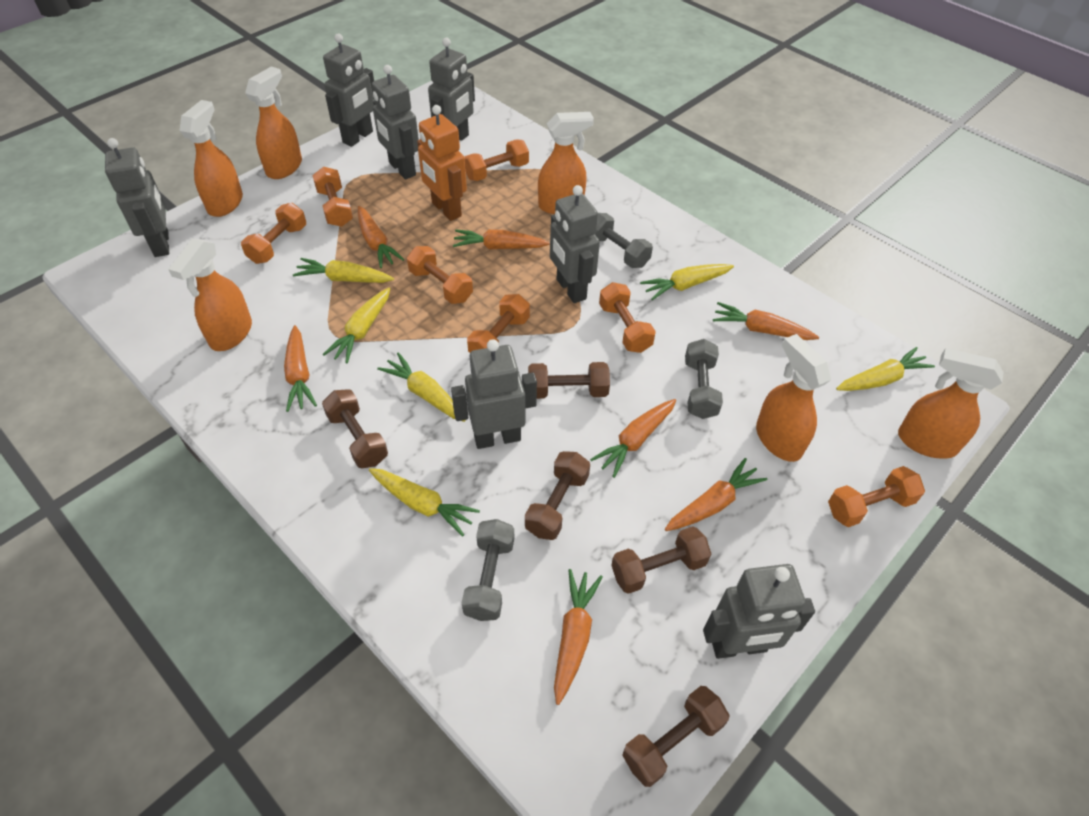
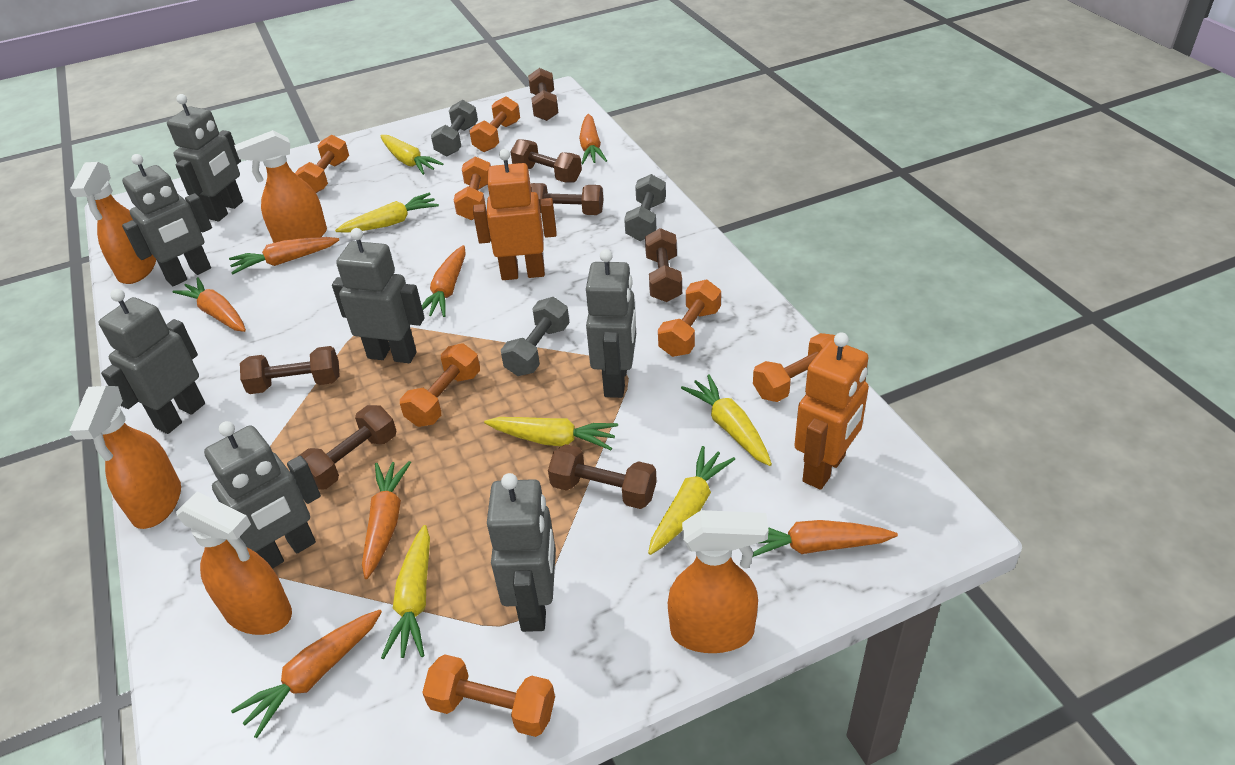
brown dumbbell: 5 -> 7
orange robot: 1 -> 2
orange spray bottle: 6 -> 5

